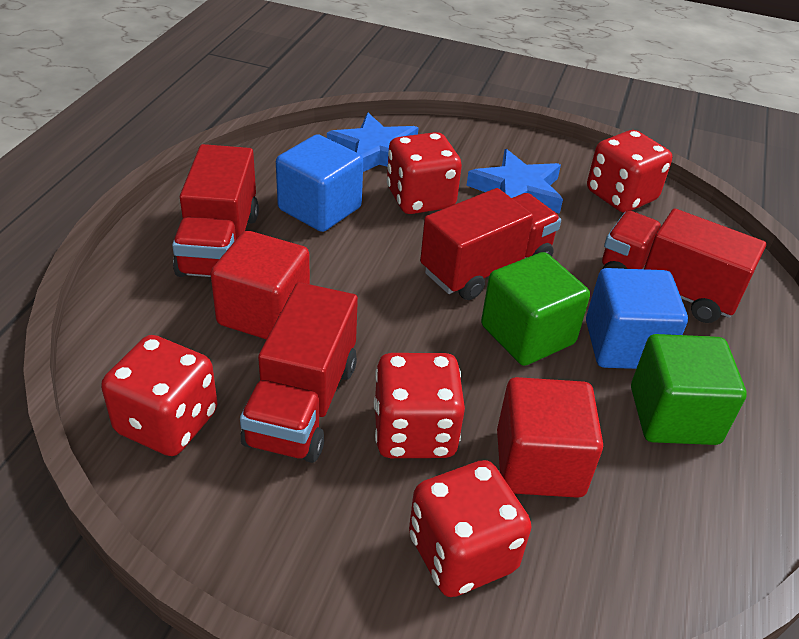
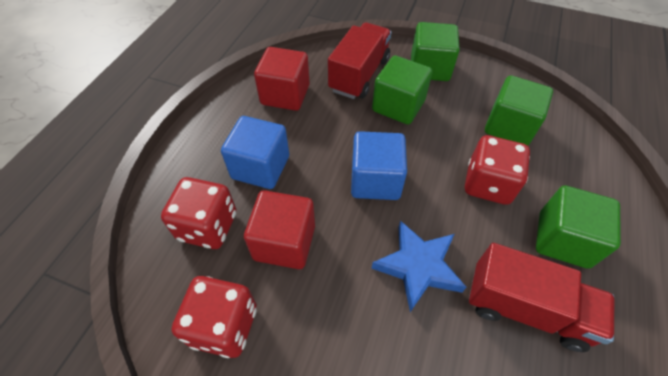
blue star: 2 -> 1
green cube: 2 -> 4
red dice: 5 -> 3
red truck: 4 -> 2

